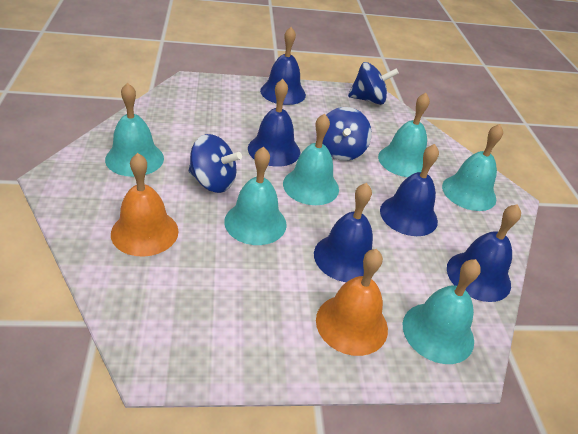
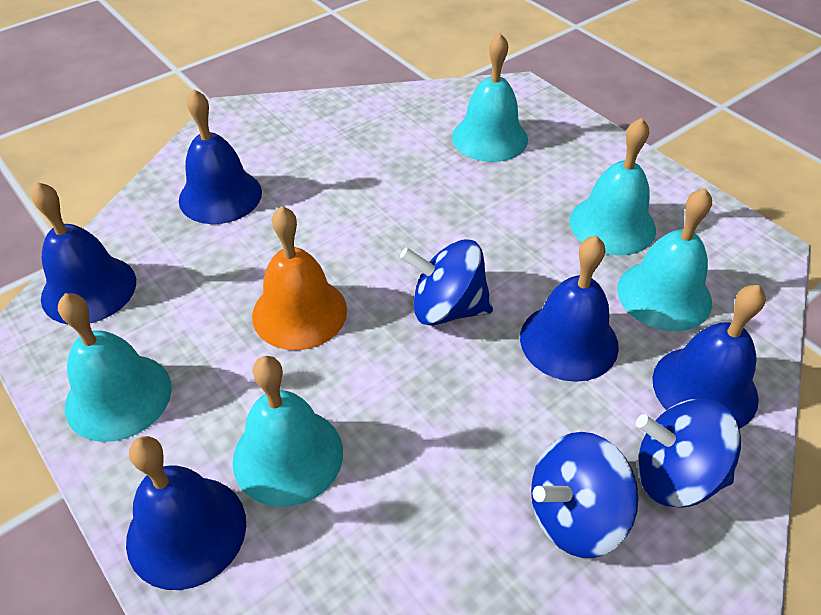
orange bell: 2 -> 1
turquoise bell: 6 -> 5

